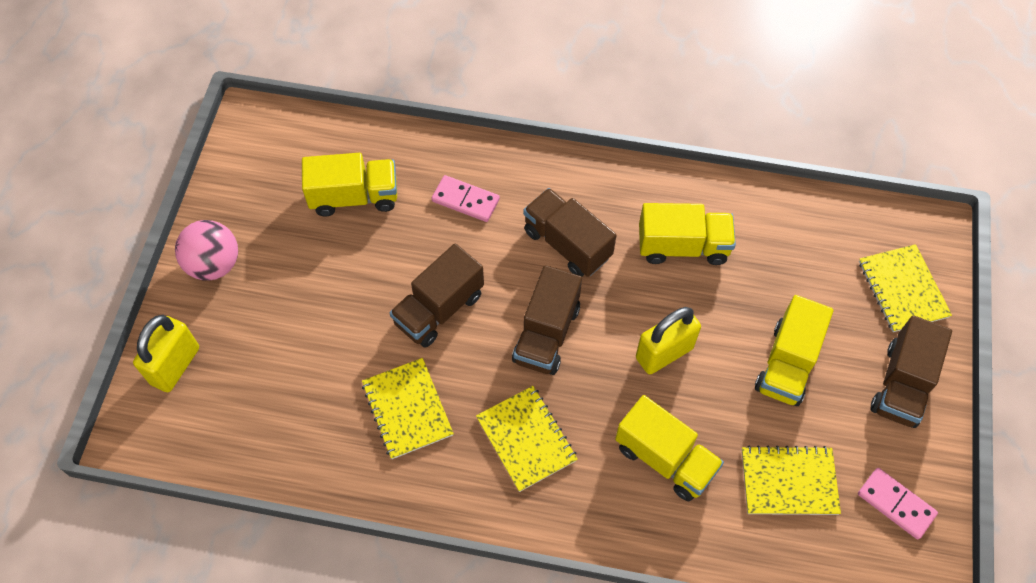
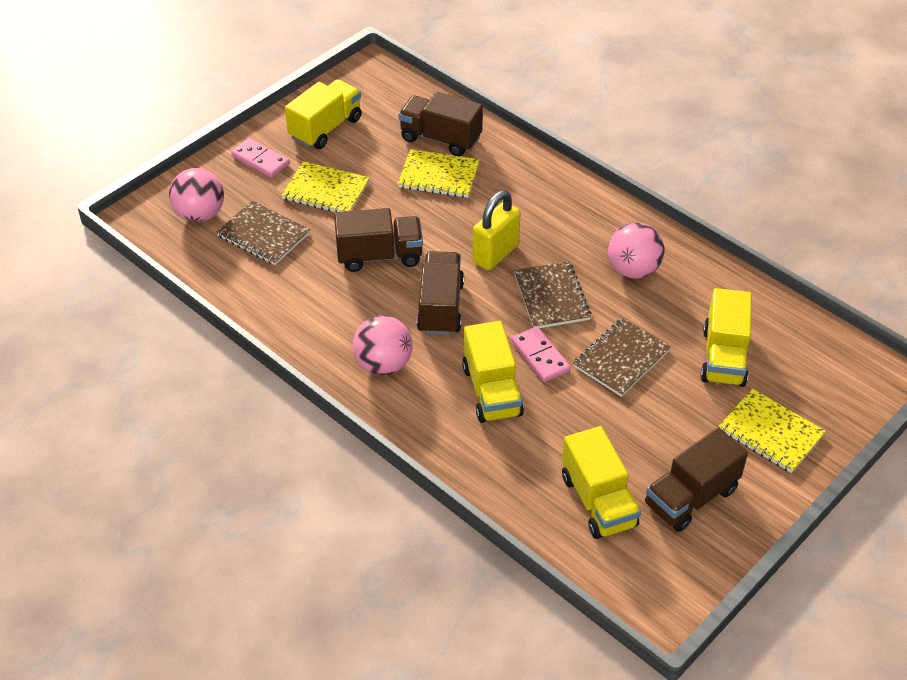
brown notebook: 0 -> 3
pink ball: 1 -> 3
yellow notebook: 4 -> 3
yellow padlock: 2 -> 1

